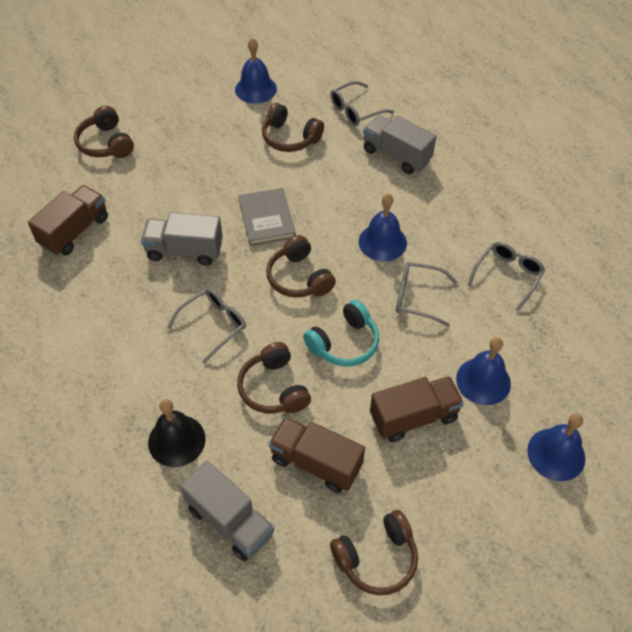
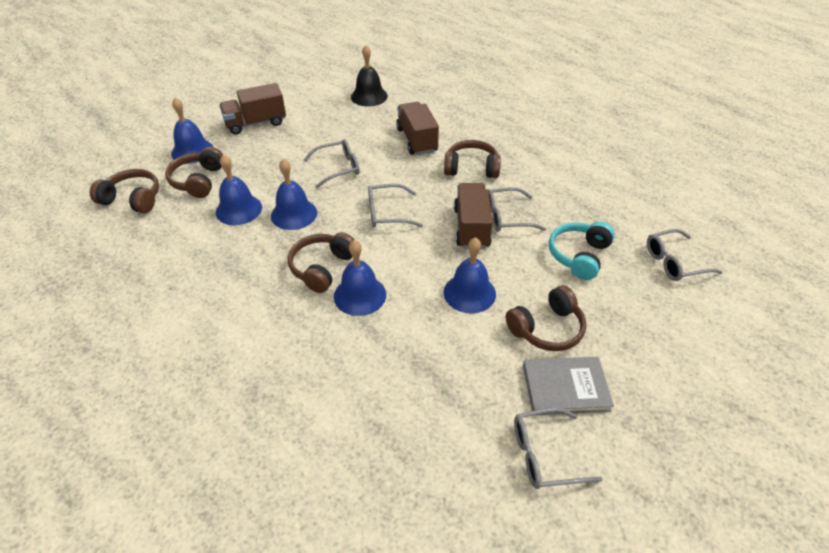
blue bell: 4 -> 5
grey glasses: 4 -> 5
grey truck: 3 -> 0

